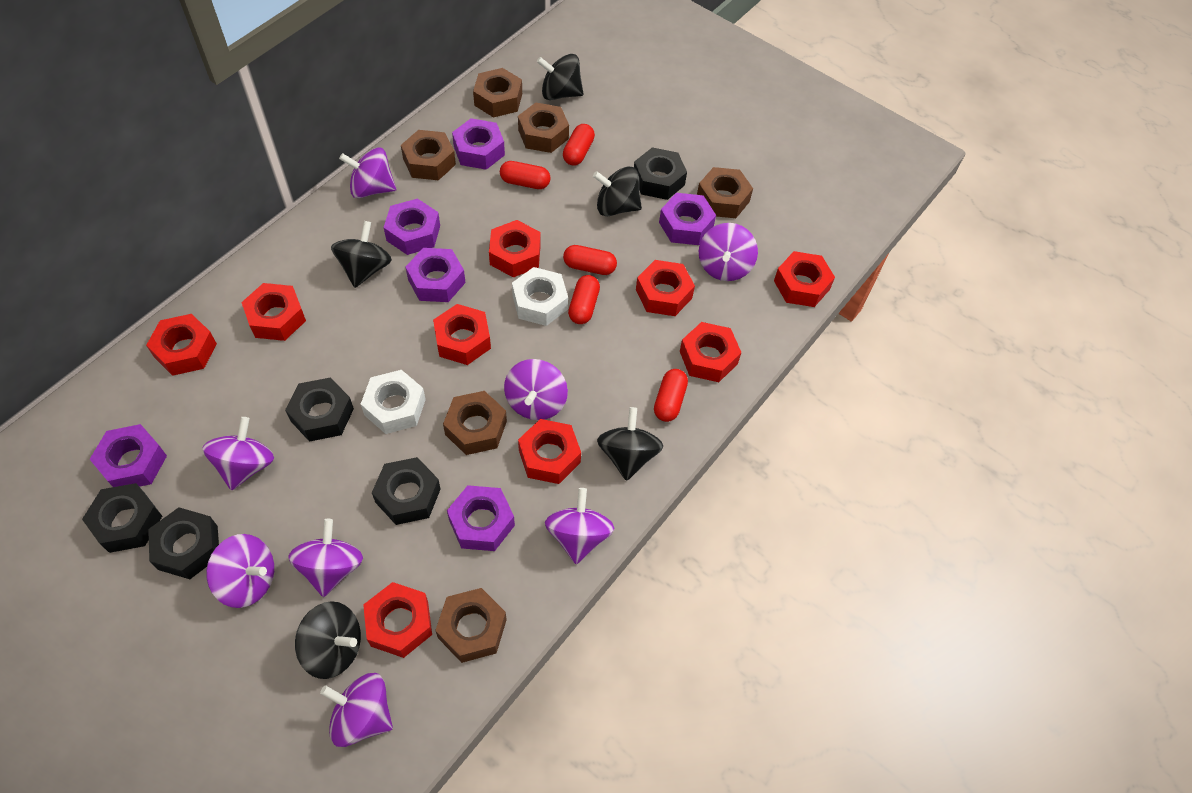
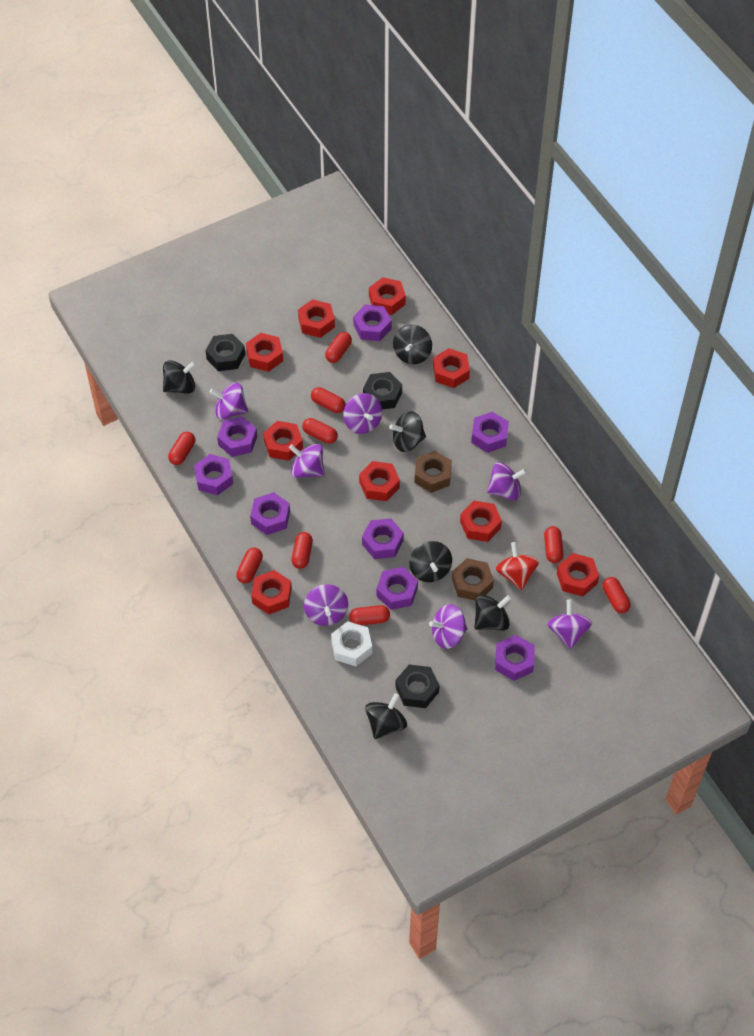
black nut: 5 -> 3
black spinning top: 5 -> 6
brown nut: 6 -> 2
purple nut: 6 -> 8
purple spinning top: 8 -> 7
red capsule: 5 -> 9
red spinning top: 0 -> 1
white nut: 2 -> 1

